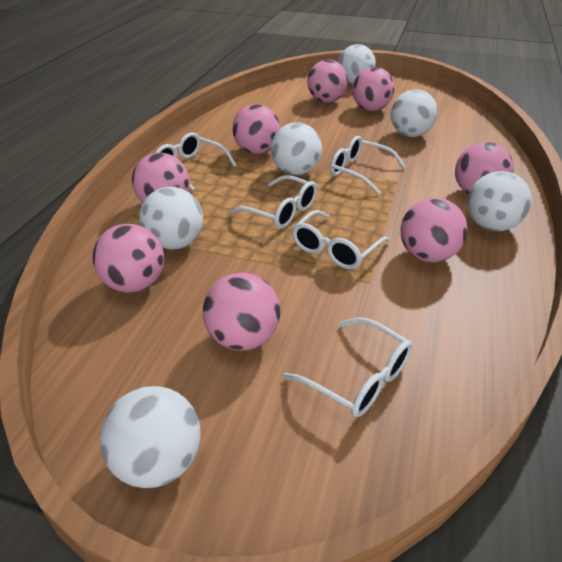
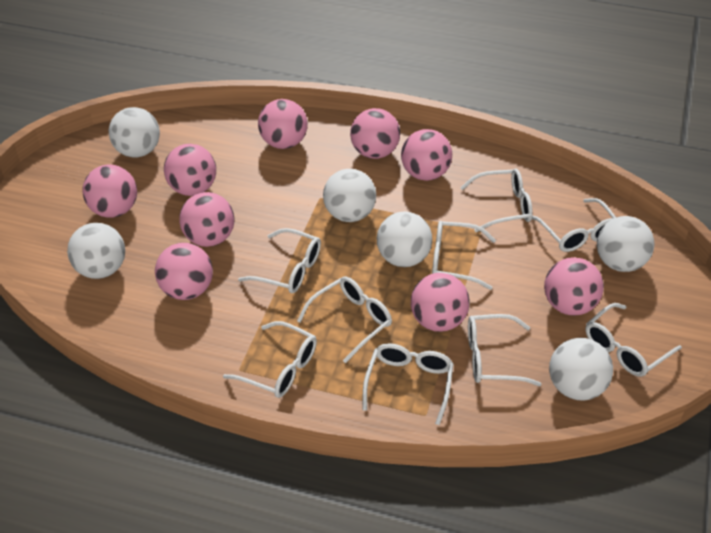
pink ball: 8 -> 9
white glasses: 5 -> 9

